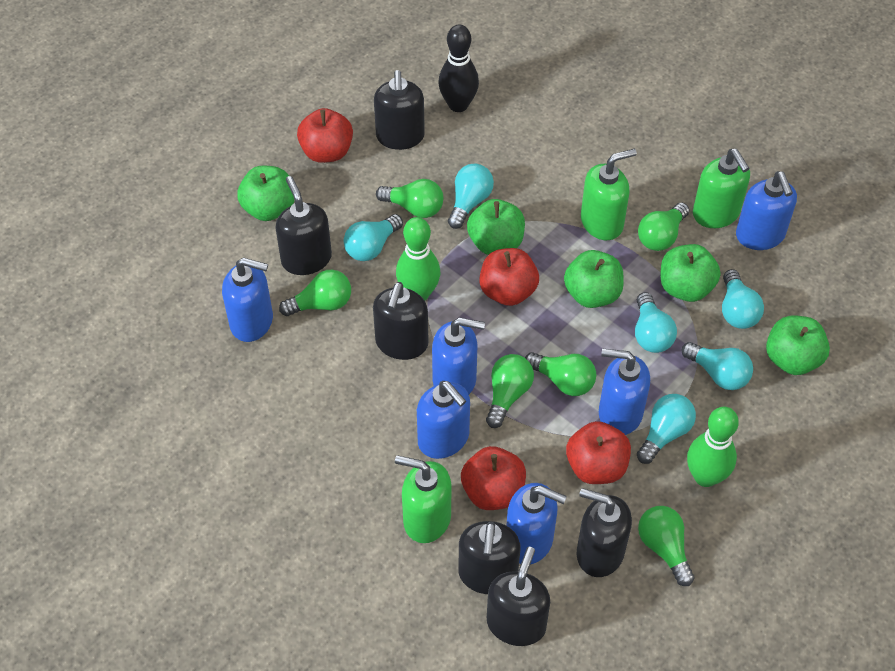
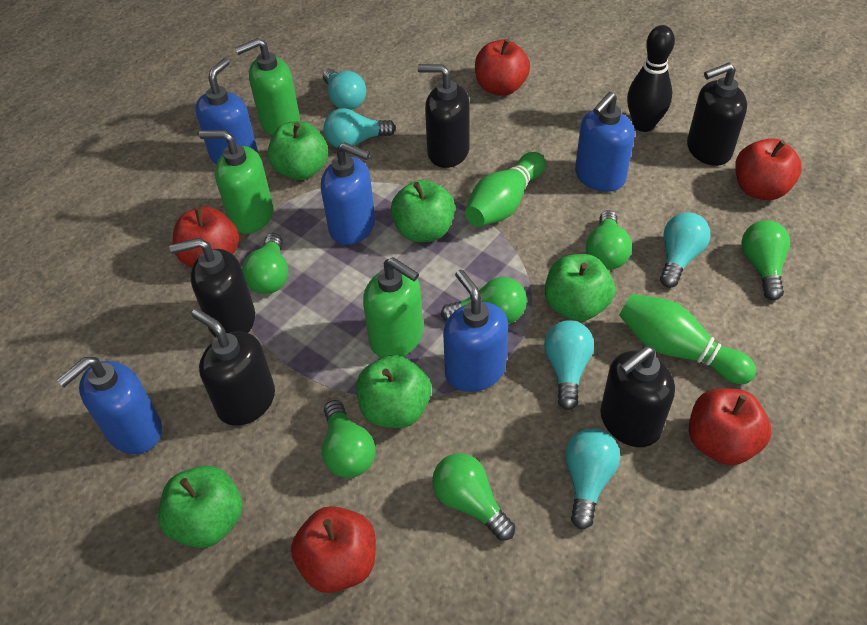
black soap dispenser: 6 -> 5
blue soap dispenser: 6 -> 5
red apple: 4 -> 5
turquoise light bulb: 6 -> 5

